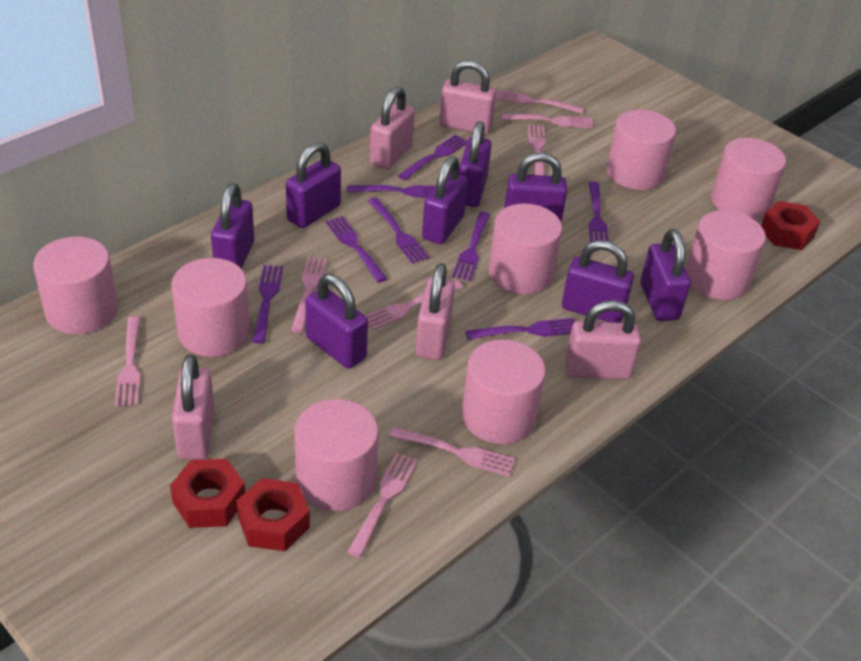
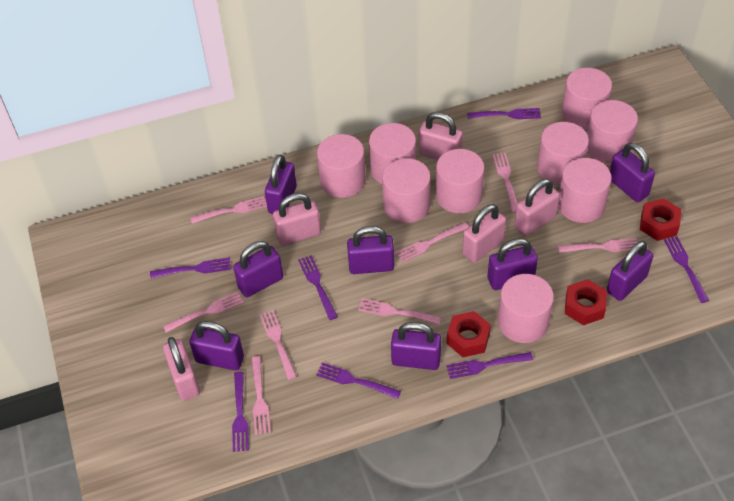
pink cylinder: 8 -> 9
purple fork: 8 -> 7

